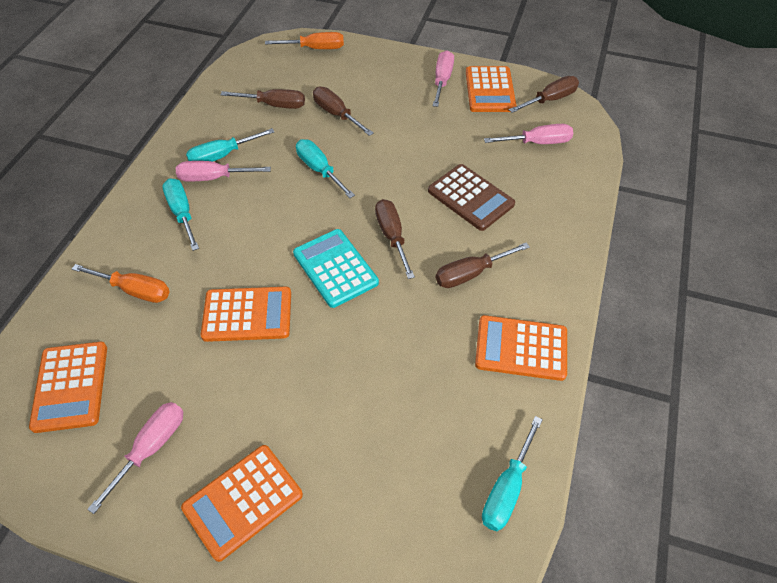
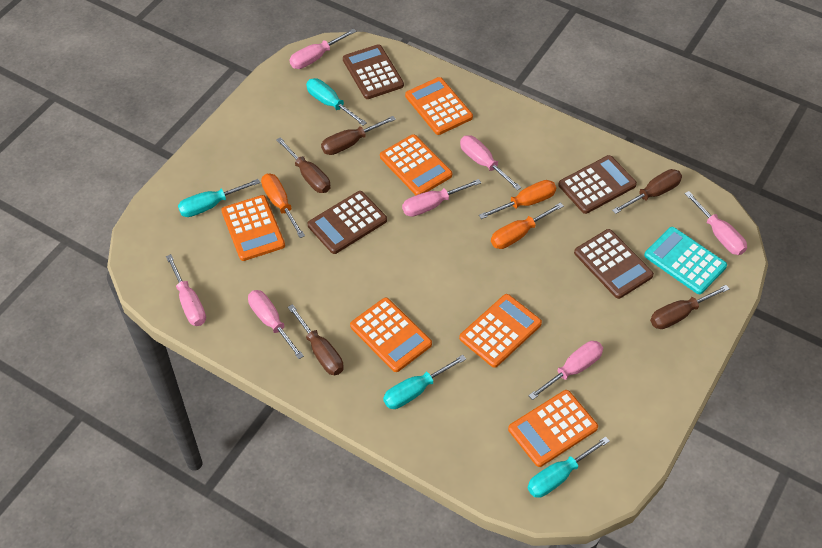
brown calculator: 1 -> 4
orange calculator: 5 -> 6
orange screwdriver: 2 -> 3
pink screwdriver: 4 -> 7

